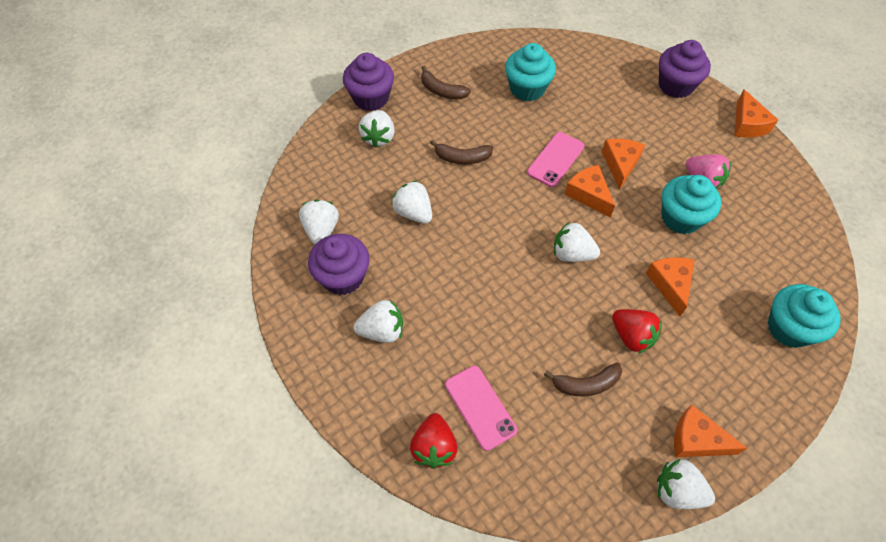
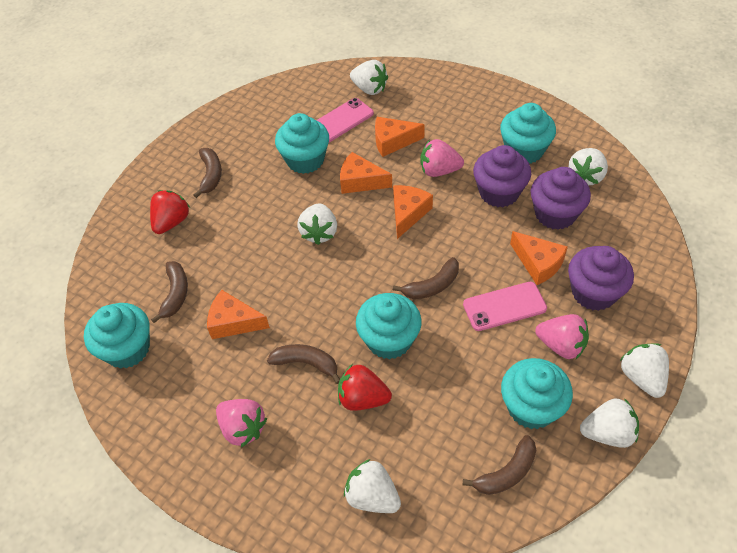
brown banana: 3 -> 5
pink strawberry: 1 -> 3
turquoise cupcake: 3 -> 5

